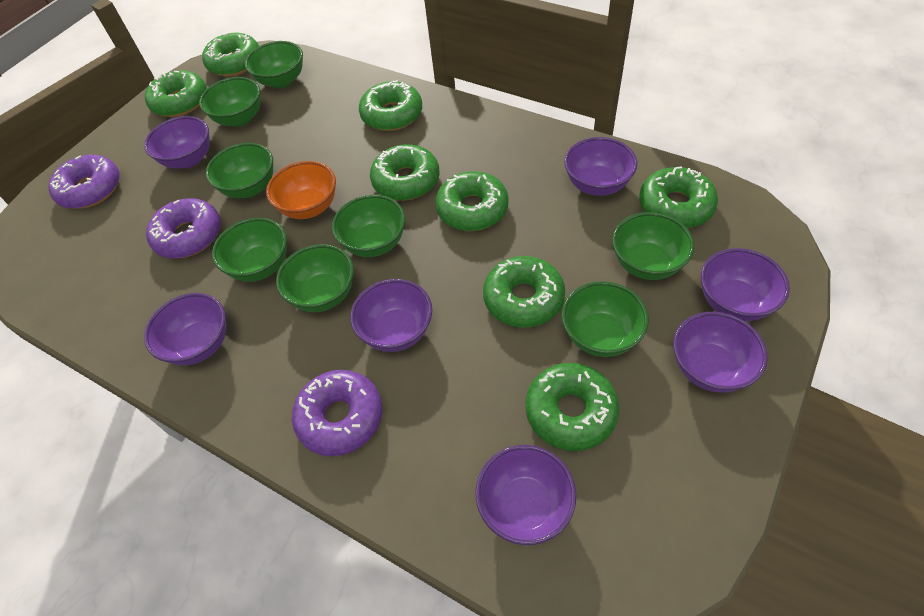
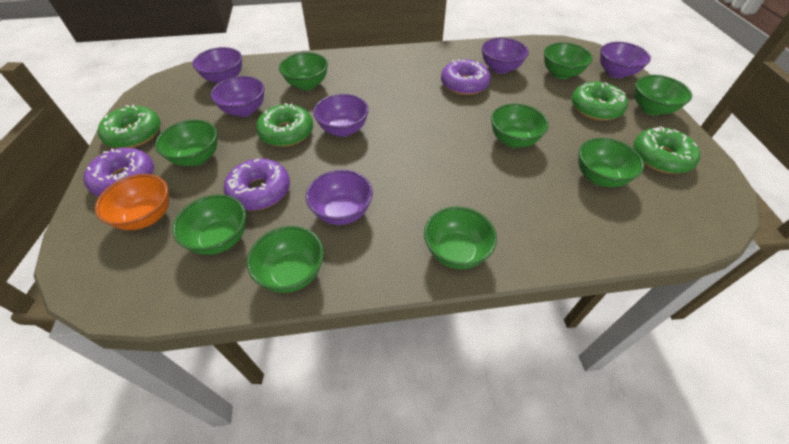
green bowl: 8 -> 9
green donut: 8 -> 4
purple bowl: 7 -> 6

